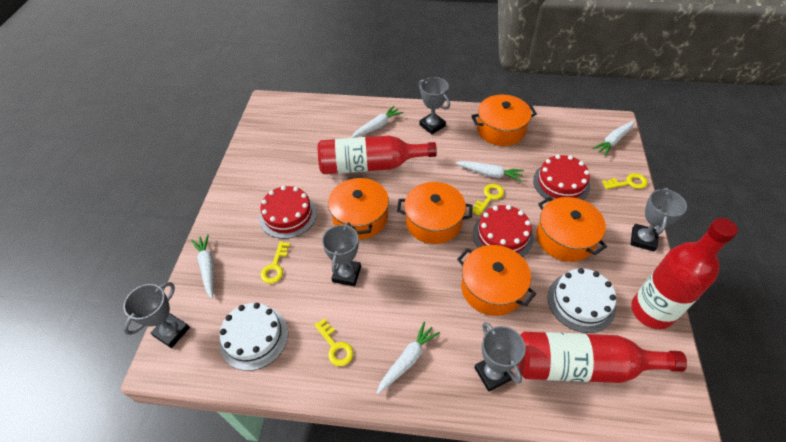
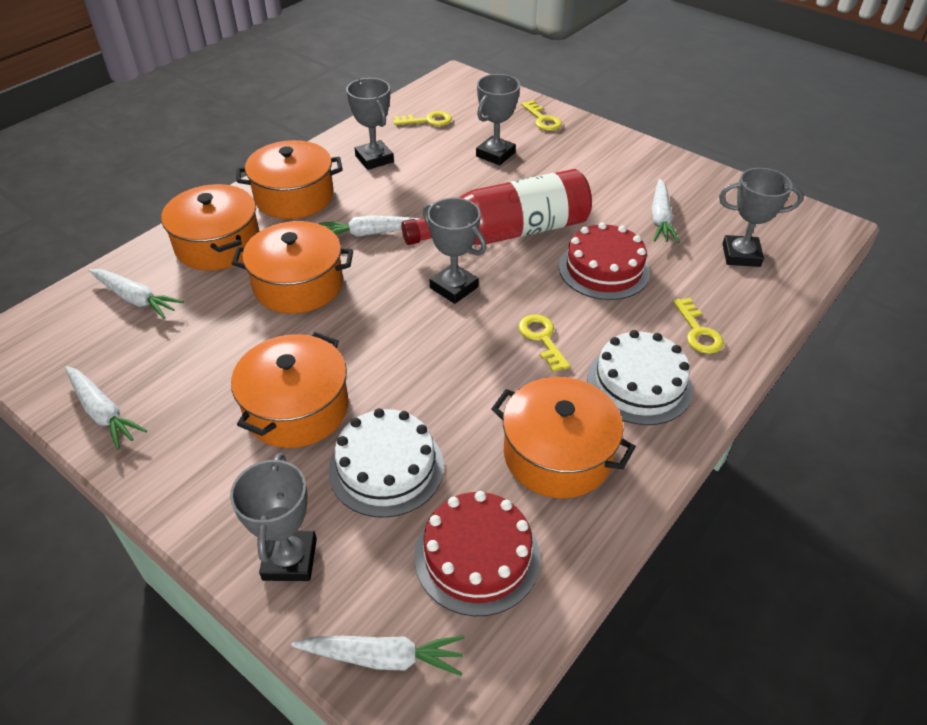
red bottle: 3 -> 1
red cake: 3 -> 2

